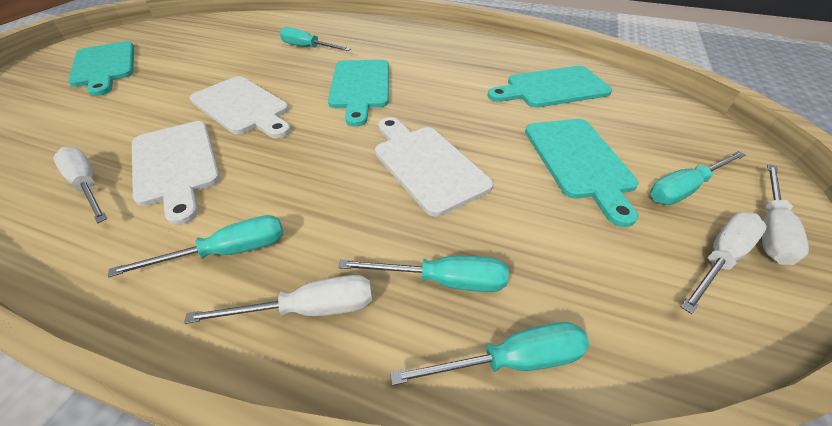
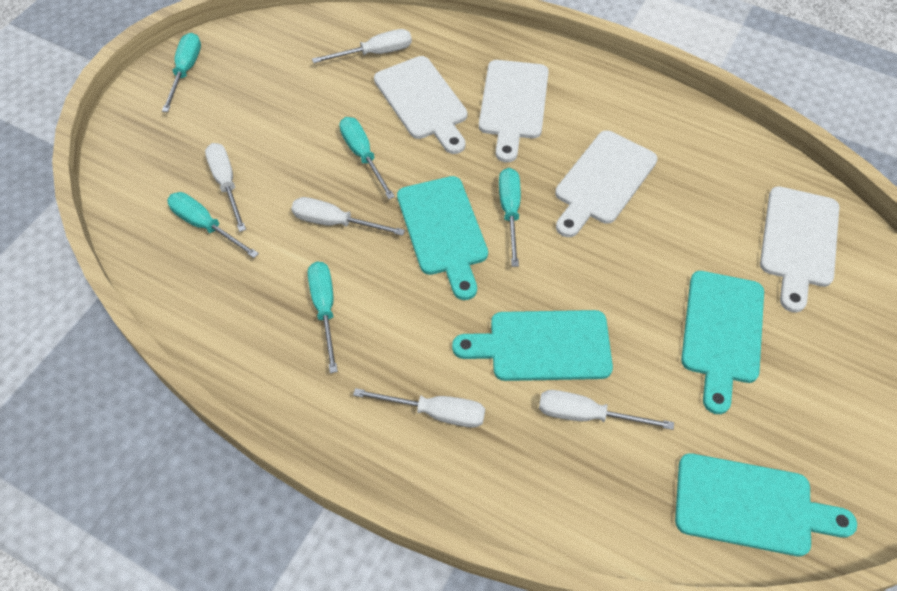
white cutting board: 3 -> 4
white screwdriver: 4 -> 5

